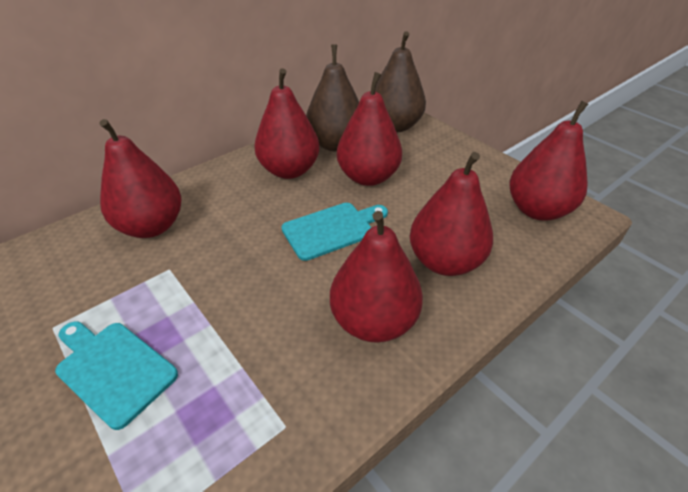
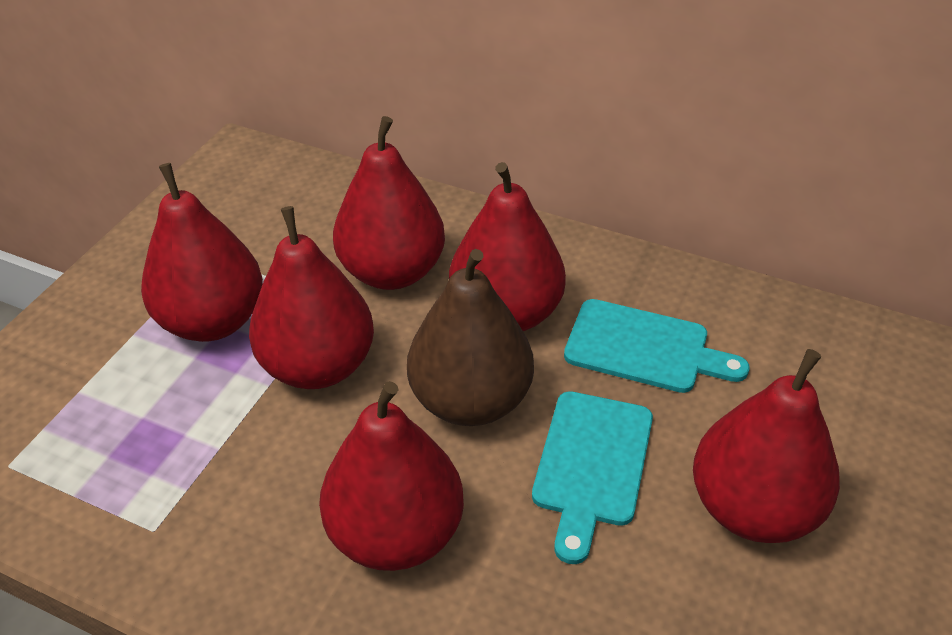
brown pear: 2 -> 1

